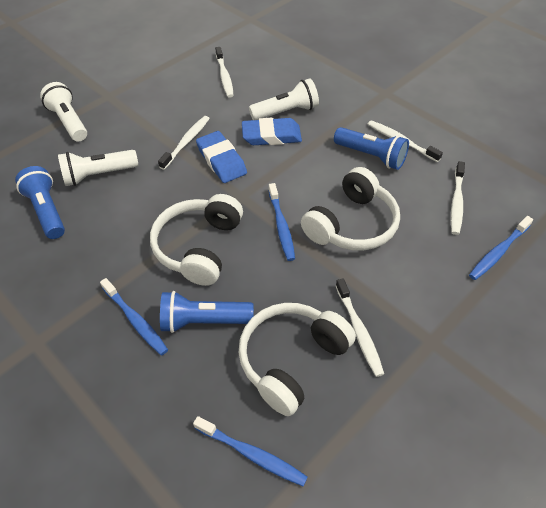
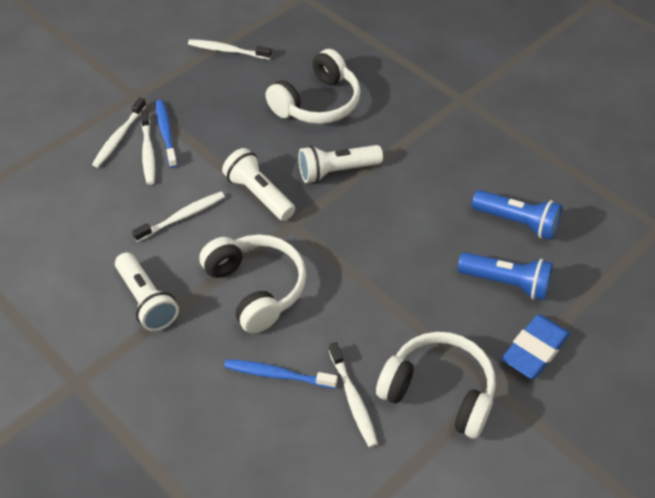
blue eraser: 2 -> 1
blue flashlight: 3 -> 2
blue toothbrush: 4 -> 2

